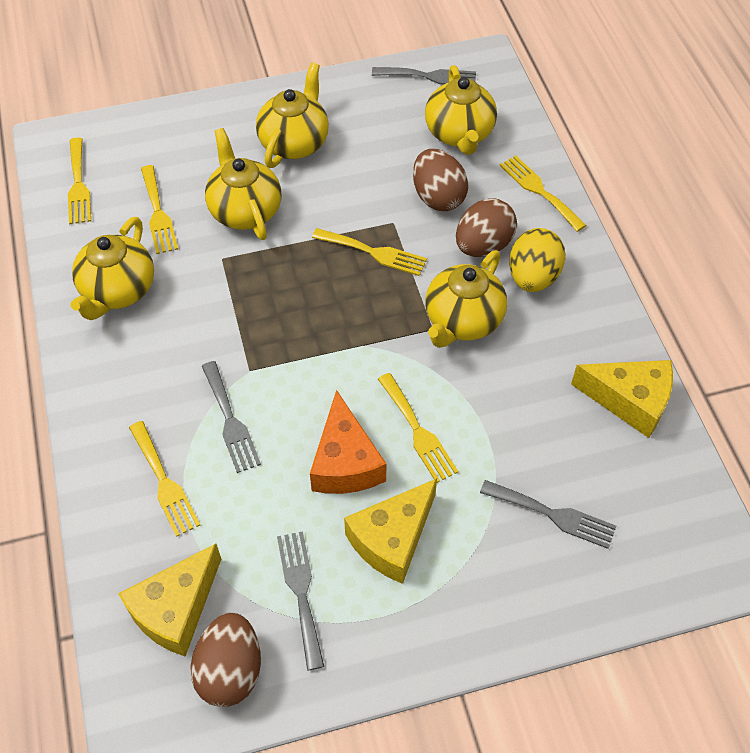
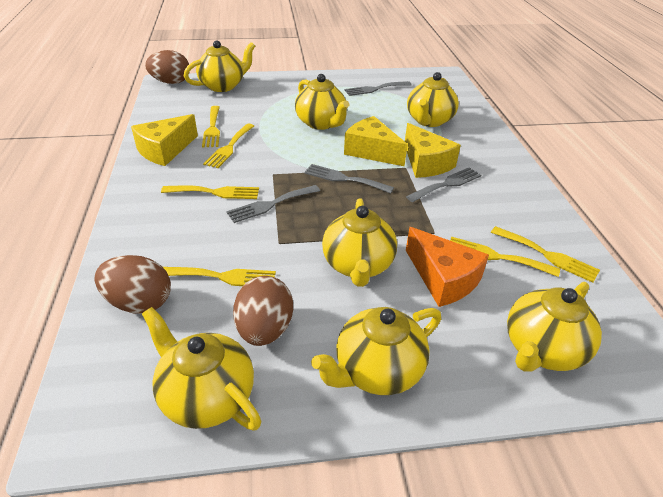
yellow egg: 1 -> 0
yellow teapot: 5 -> 7

